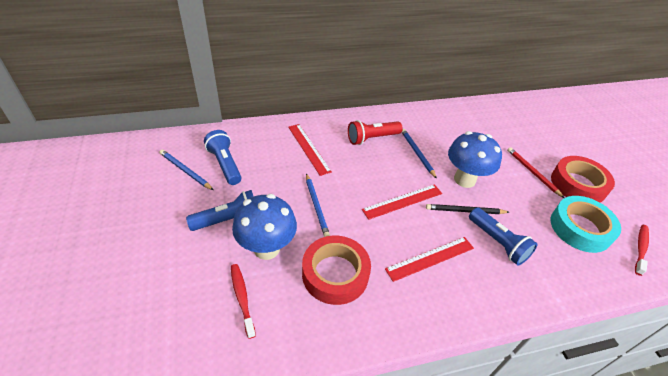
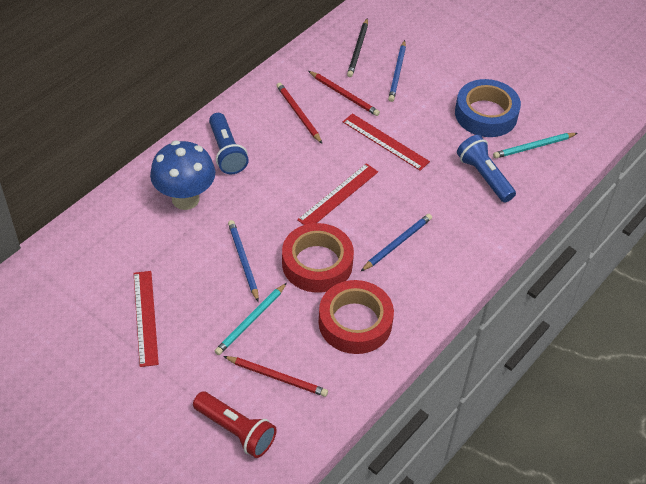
blue flashlight: 3 -> 2
blue mushroom: 2 -> 1
blue tape: 0 -> 1
red pencil: 1 -> 3
red toothbrush: 2 -> 0
turquoise pencil: 0 -> 2
turquoise tape: 1 -> 0

